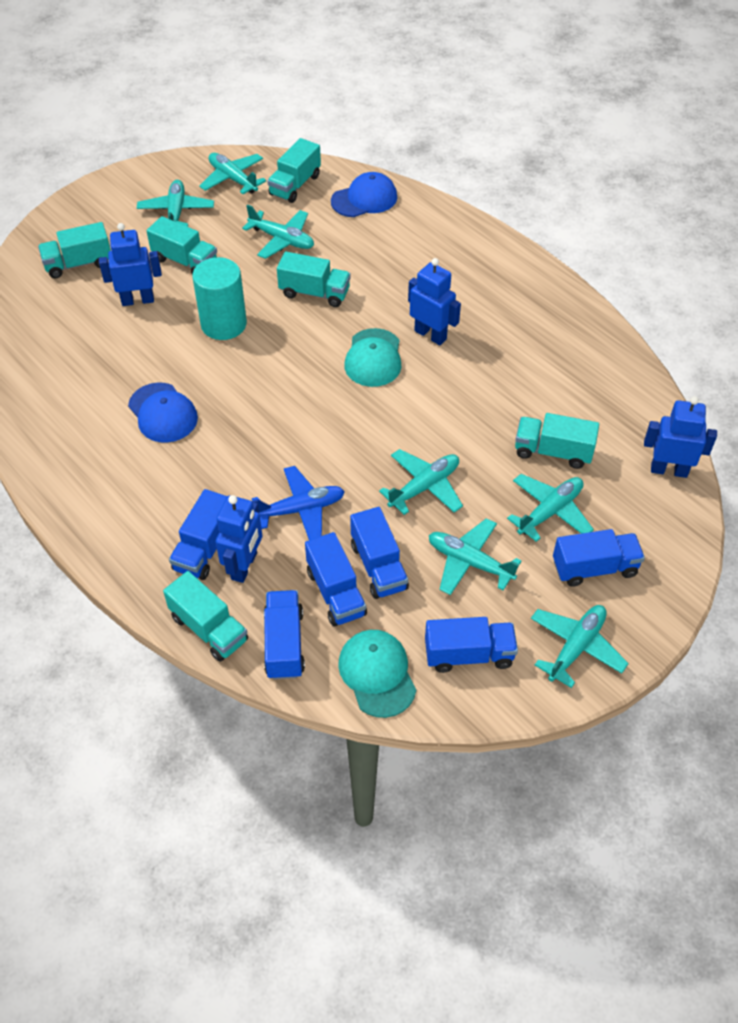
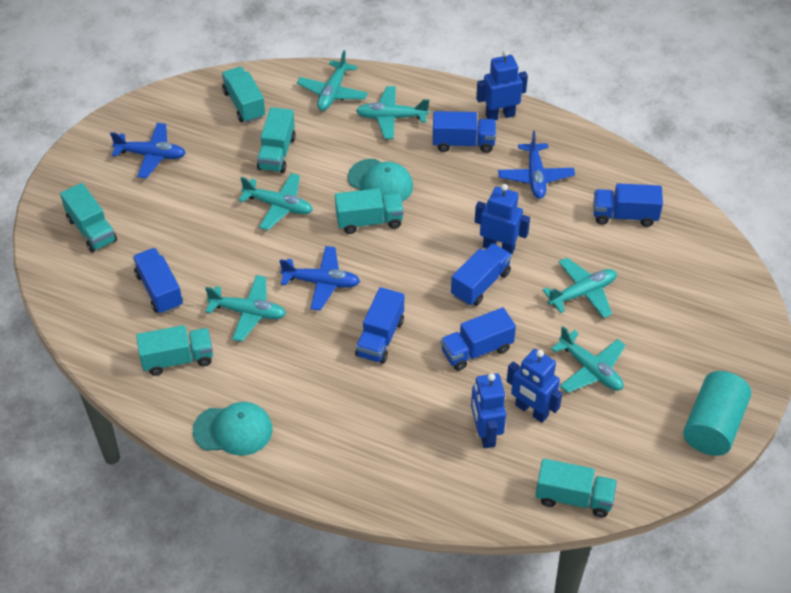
blue cap: 2 -> 0
blue plane: 1 -> 3
turquoise plane: 7 -> 6

